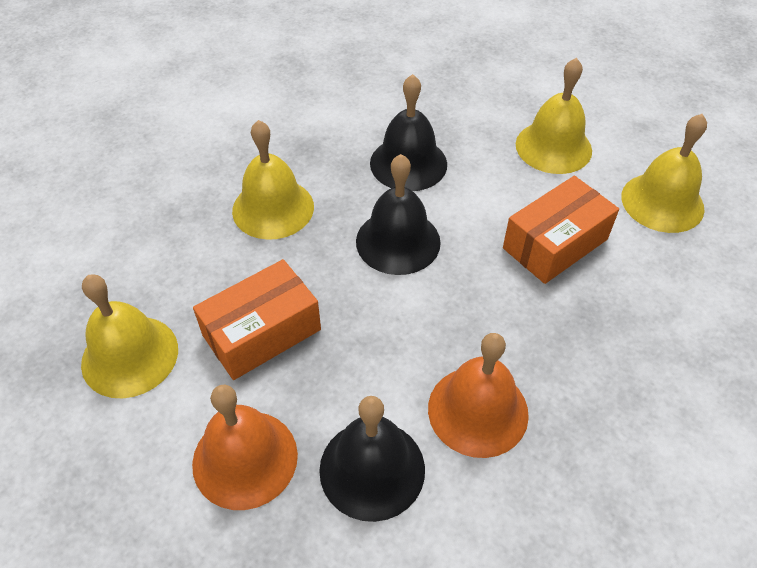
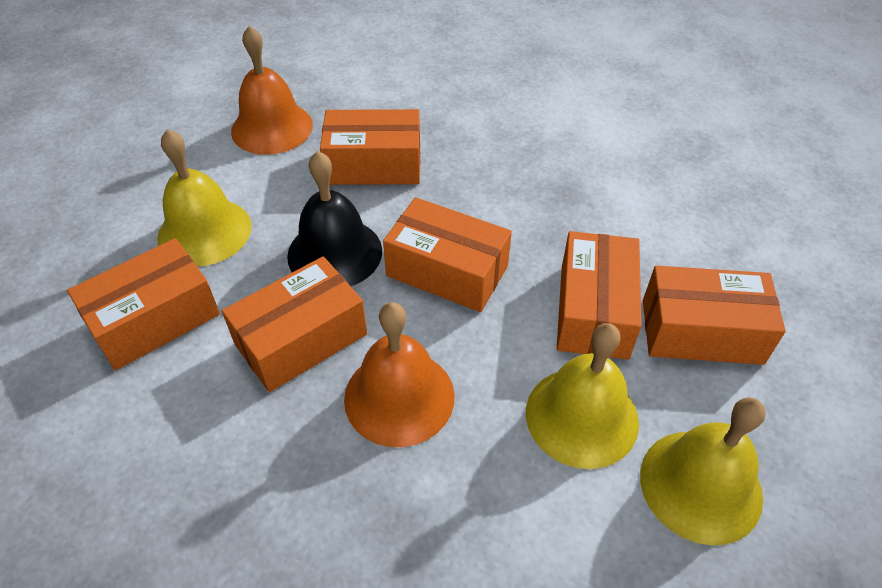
black bell: 3 -> 1
orange box: 2 -> 6
yellow bell: 4 -> 3

